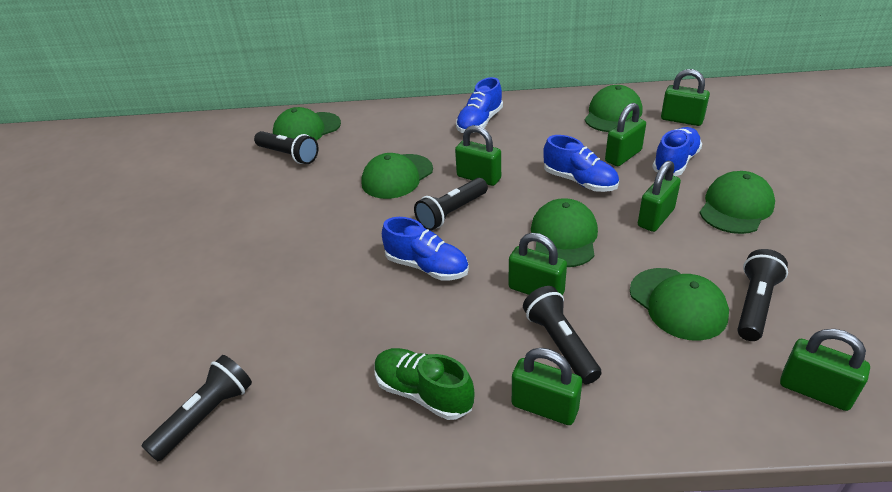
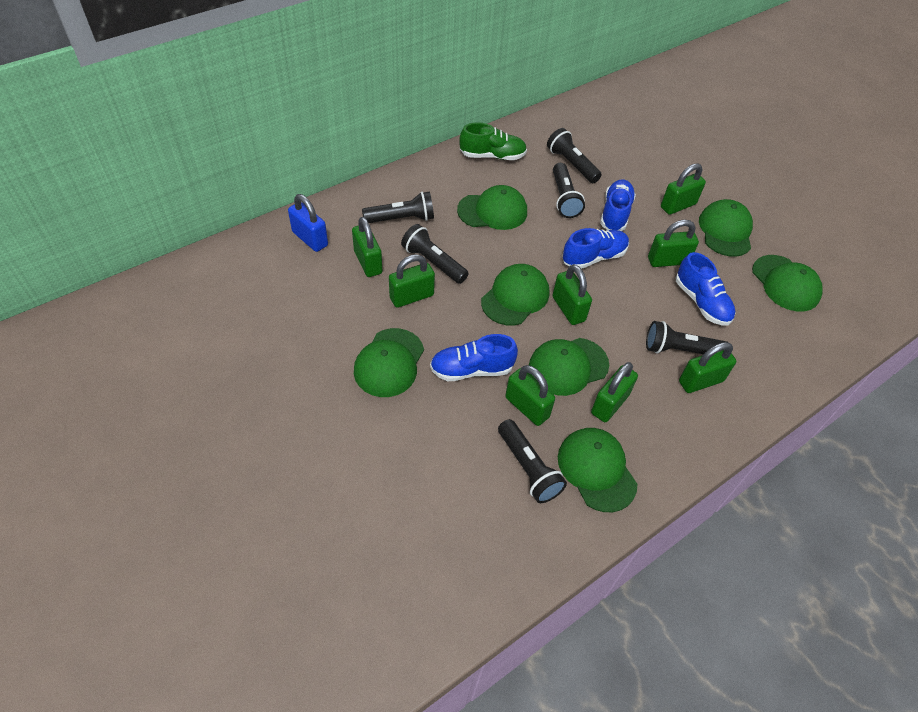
black flashlight: 5 -> 6
blue padlock: 0 -> 1
green cap: 6 -> 7
green padlock: 7 -> 8

